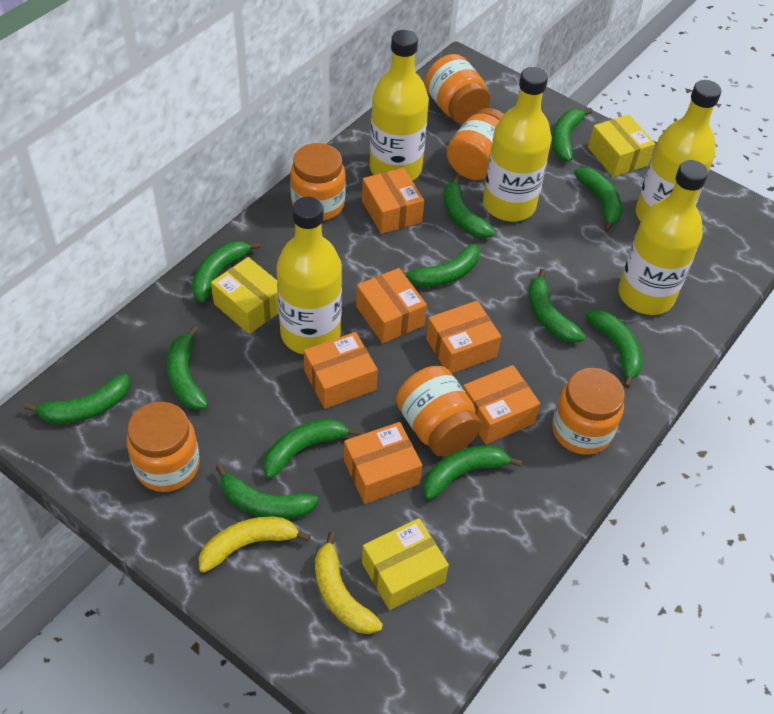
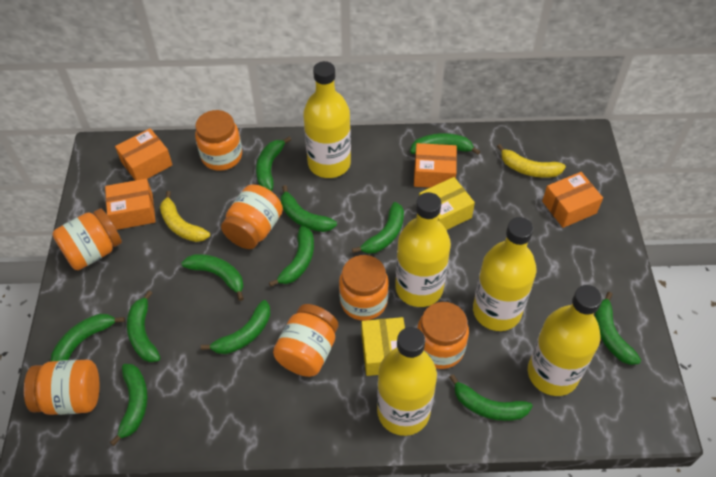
orange box: 6 -> 4
orange jar: 6 -> 7
yellow box: 3 -> 2

